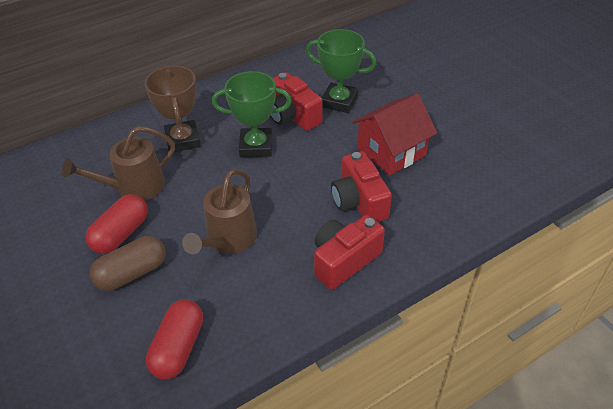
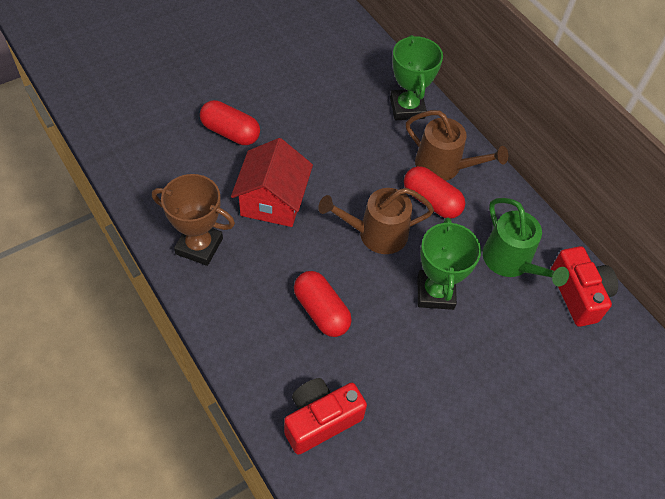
brown capsule: 1 -> 0
green watering can: 0 -> 1
red camera: 3 -> 2
red capsule: 2 -> 3

